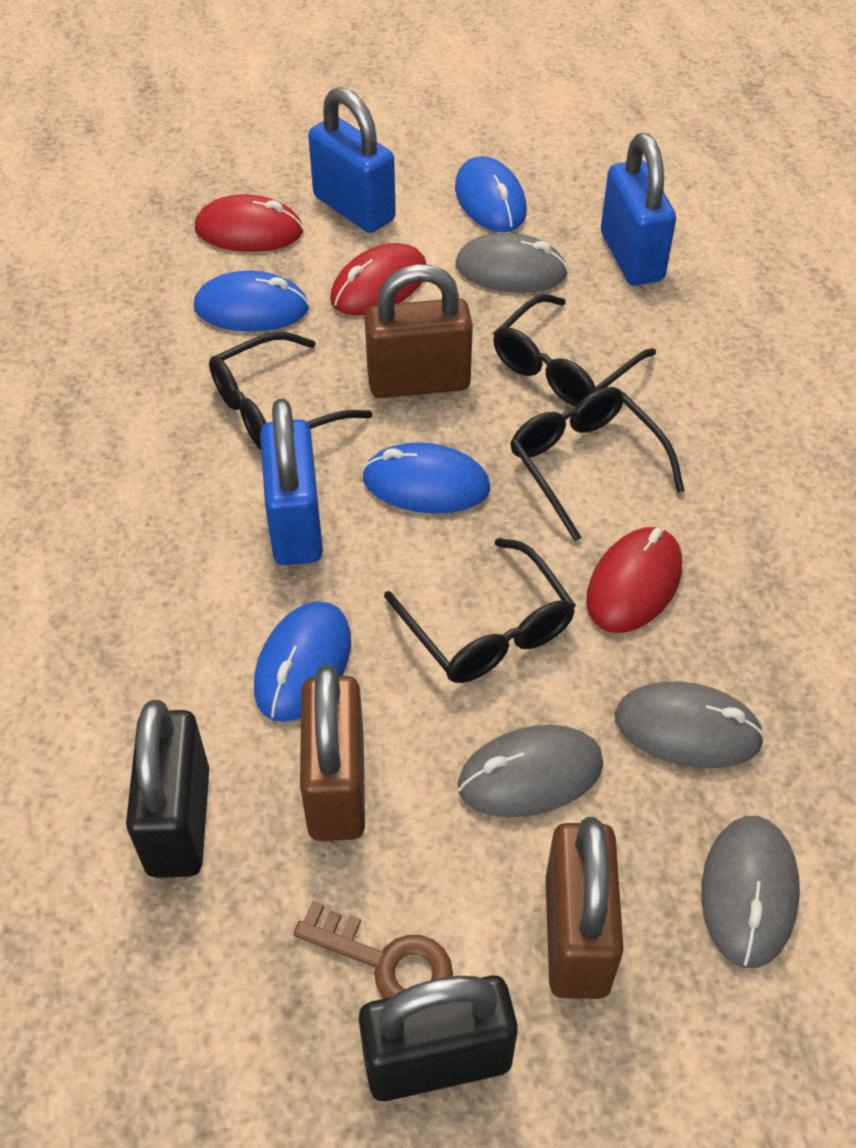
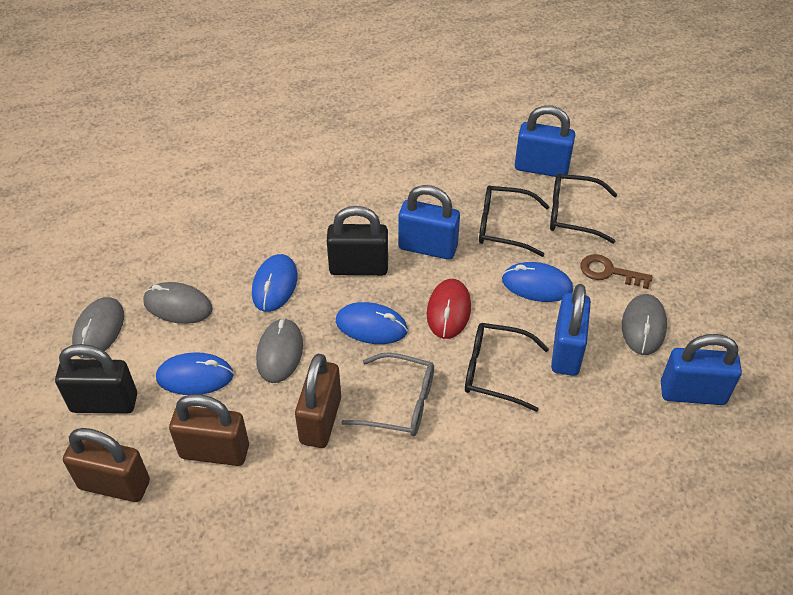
black glasses: 4 -> 3
blue padlock: 3 -> 4
grey glasses: 0 -> 1
red mouse: 3 -> 1

